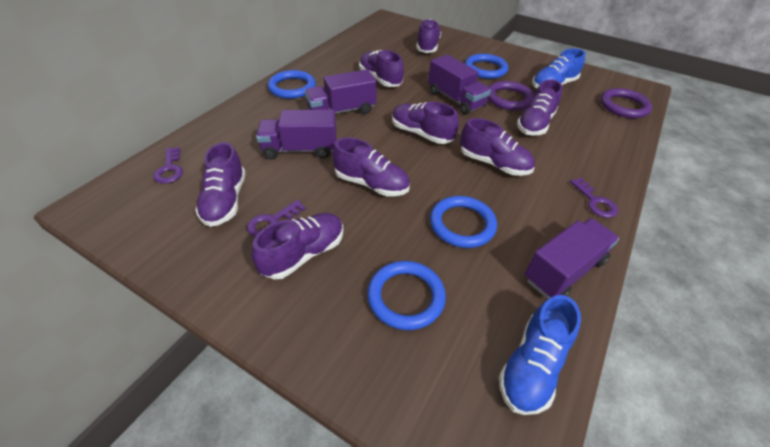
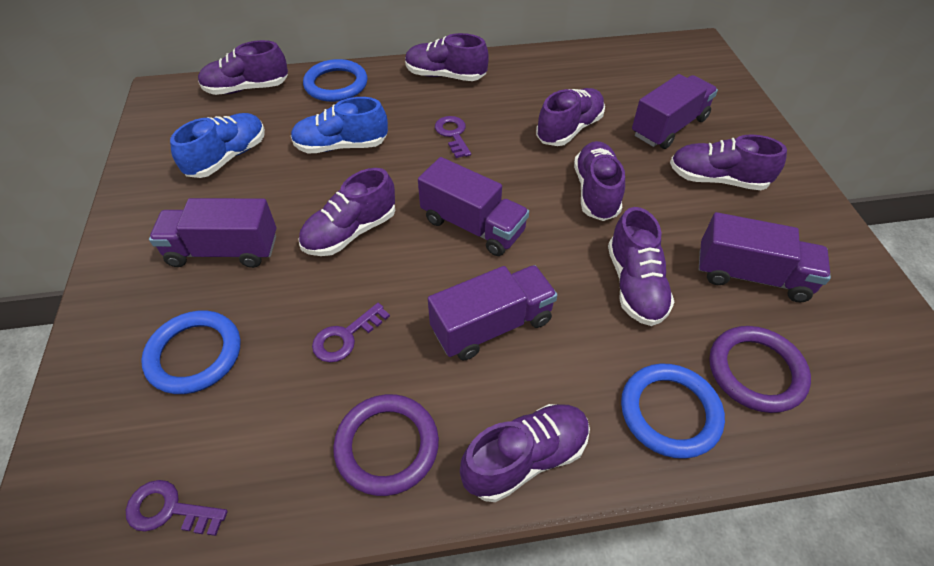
blue ring: 4 -> 3
purple truck: 4 -> 5

